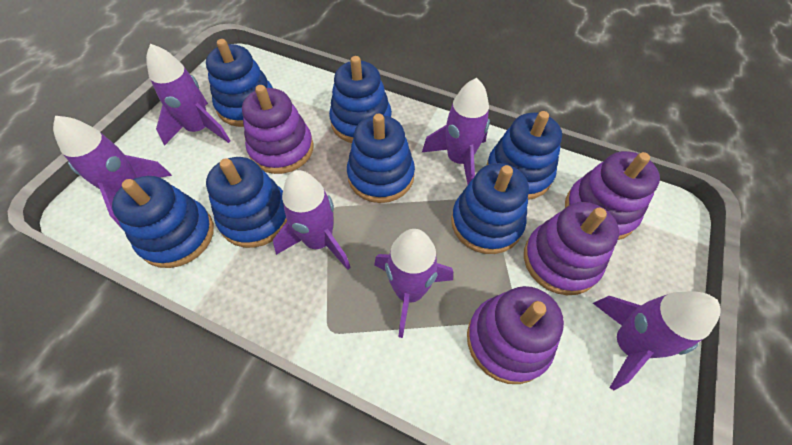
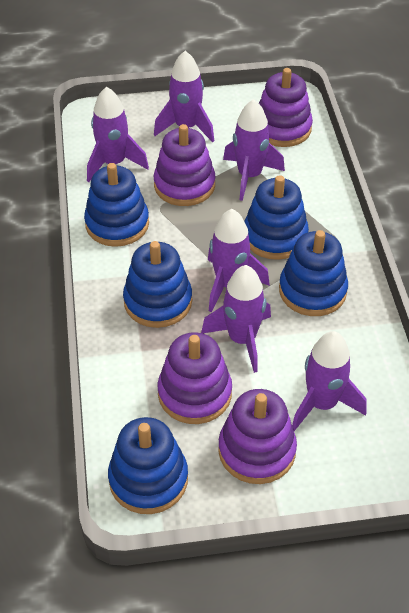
blue stacking toy: 7 -> 5

